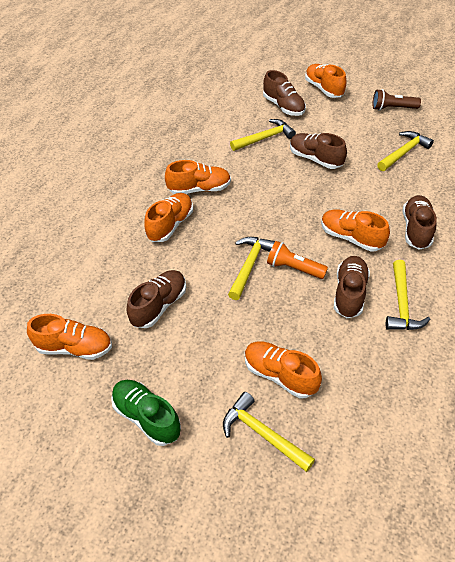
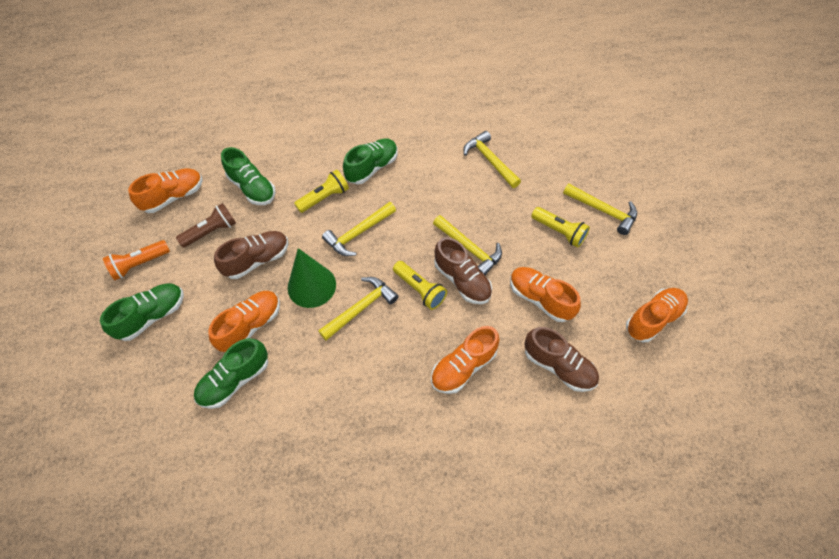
brown shoe: 5 -> 3
green cone: 0 -> 1
green shoe: 1 -> 4
orange shoe: 6 -> 5
yellow flashlight: 0 -> 3

